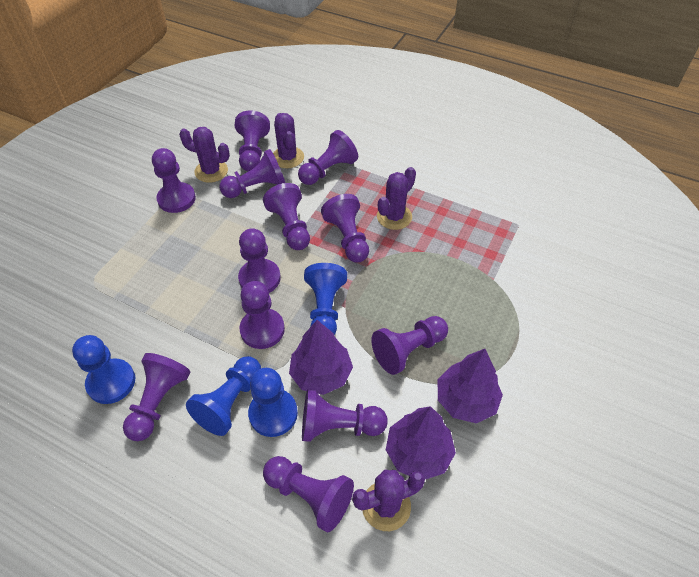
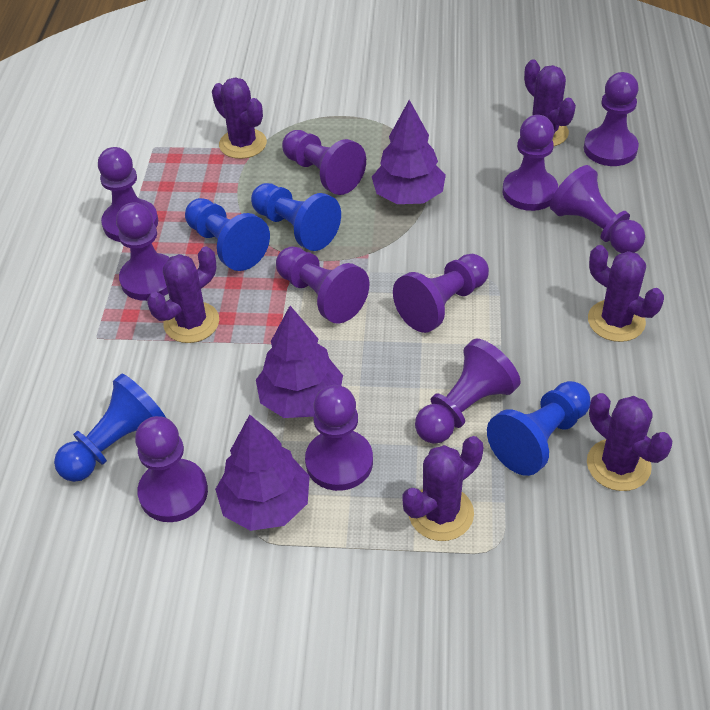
purple cactus: 4 -> 6
purple pawn: 12 -> 11

